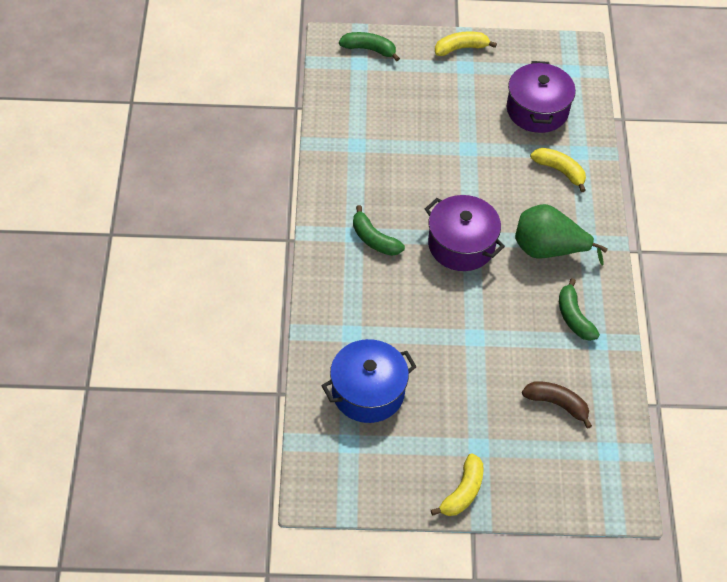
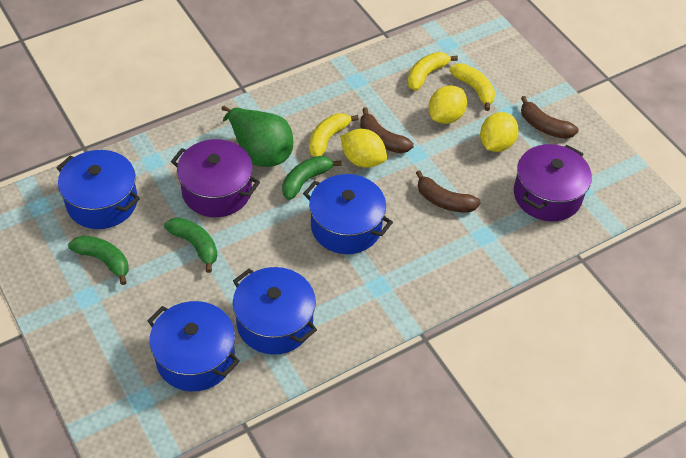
blue pot: 1 -> 4
brown banana: 1 -> 3
yellow lemon: 0 -> 3

